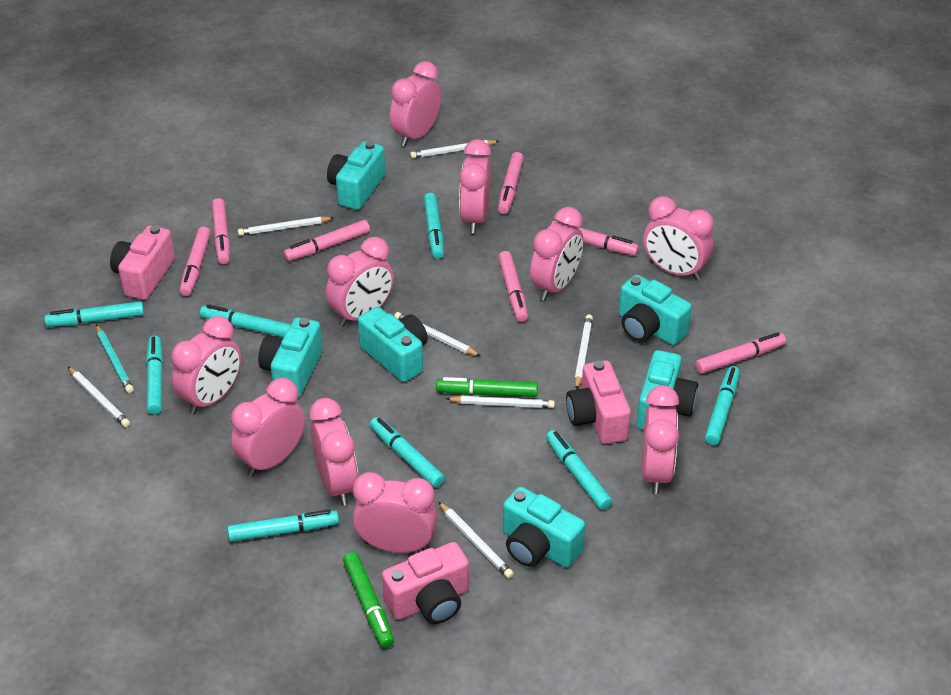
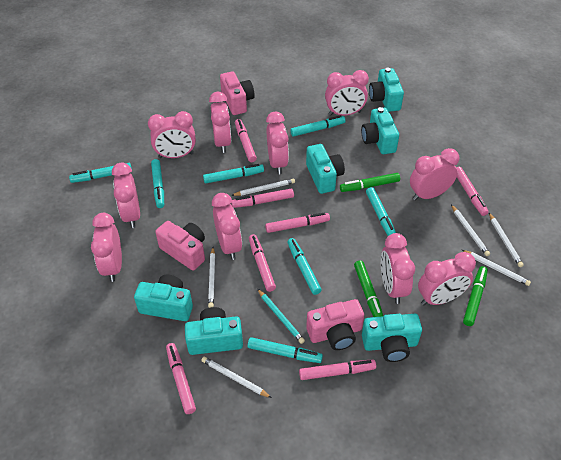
green marker: 2 -> 3
turquoise marker: 8 -> 7
white pencil: 7 -> 6

